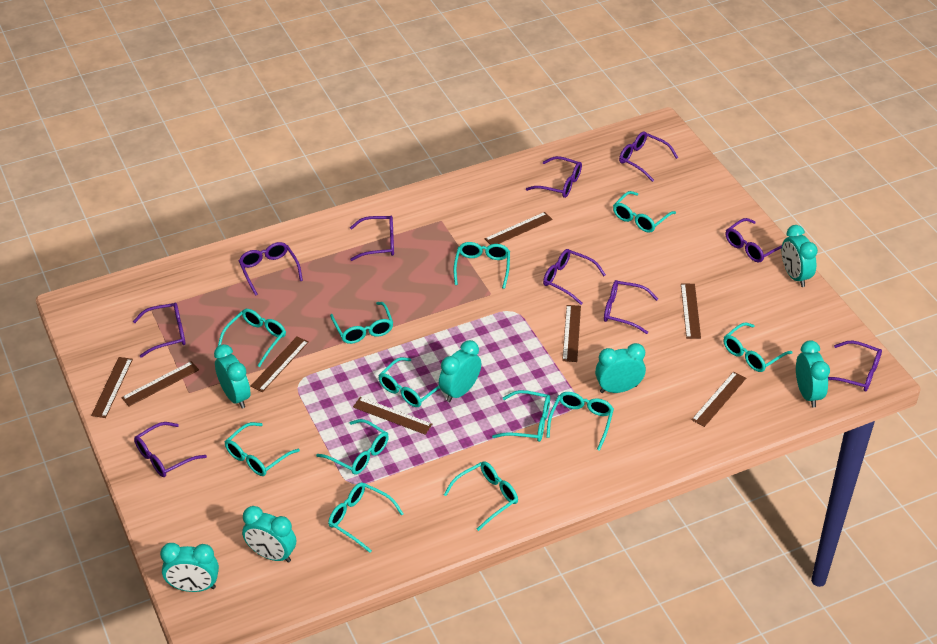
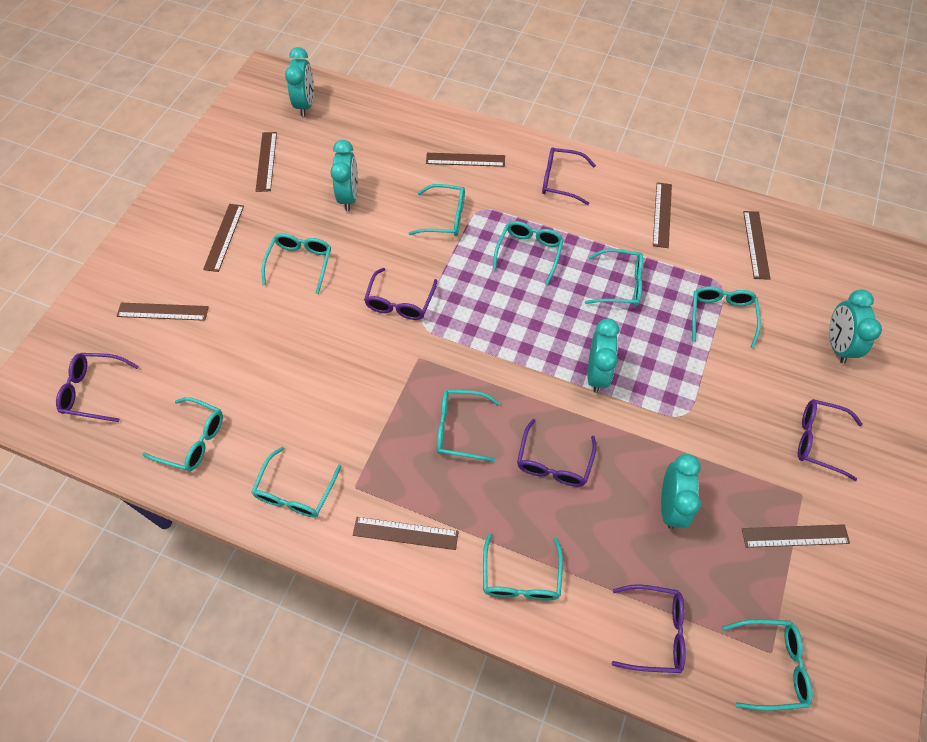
purple glasses: 10 -> 6
turquoise clock: 7 -> 5
turquoise glasses: 12 -> 10

